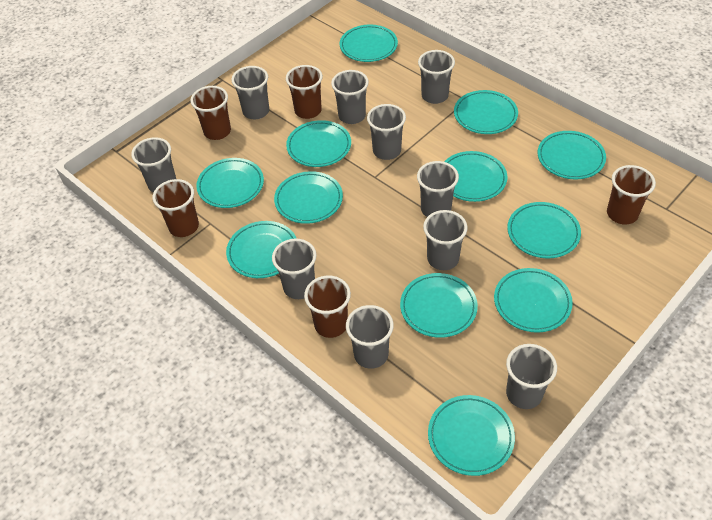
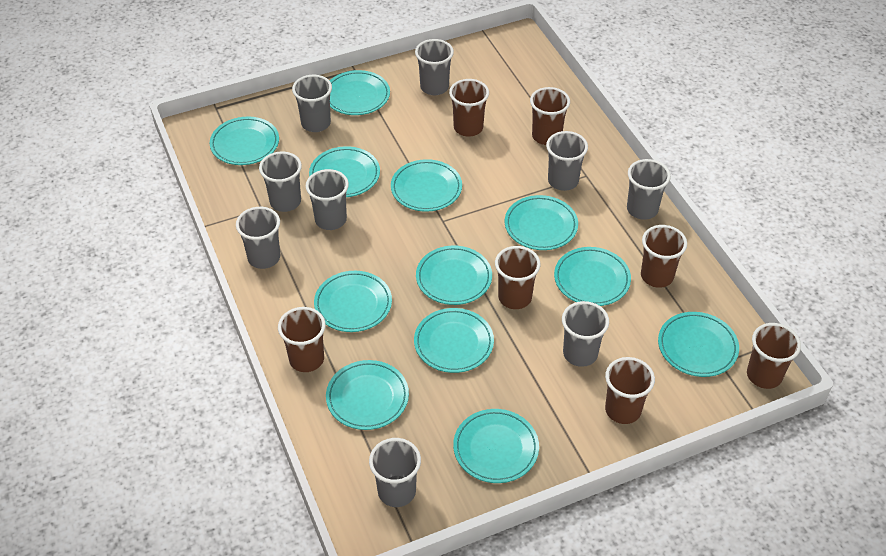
brown cup: 5 -> 7
grey cup: 10 -> 9

